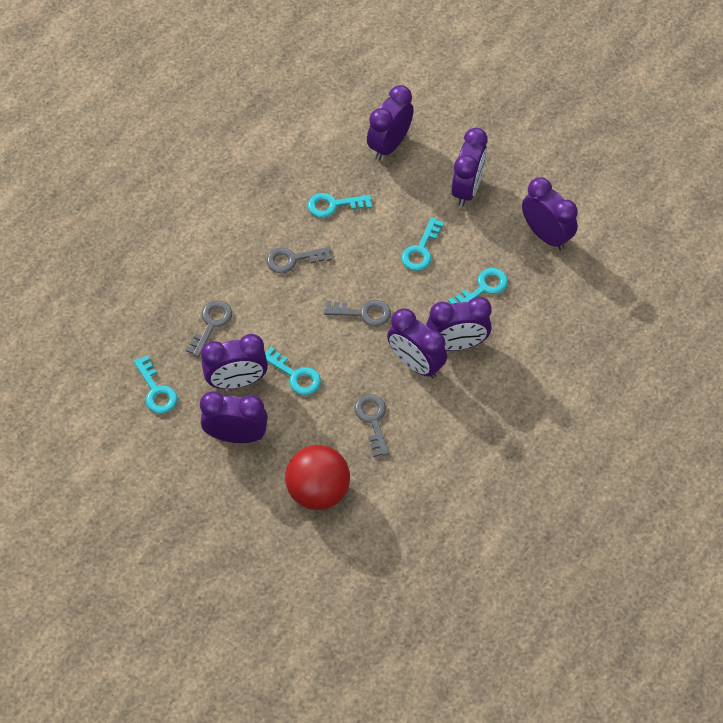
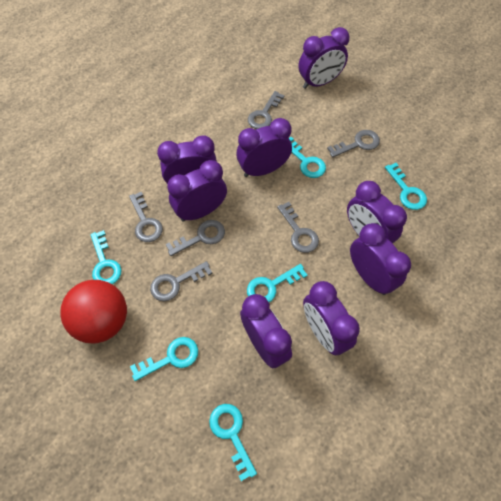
grey key: 4 -> 6
purple clock: 7 -> 8
turquoise key: 5 -> 6

